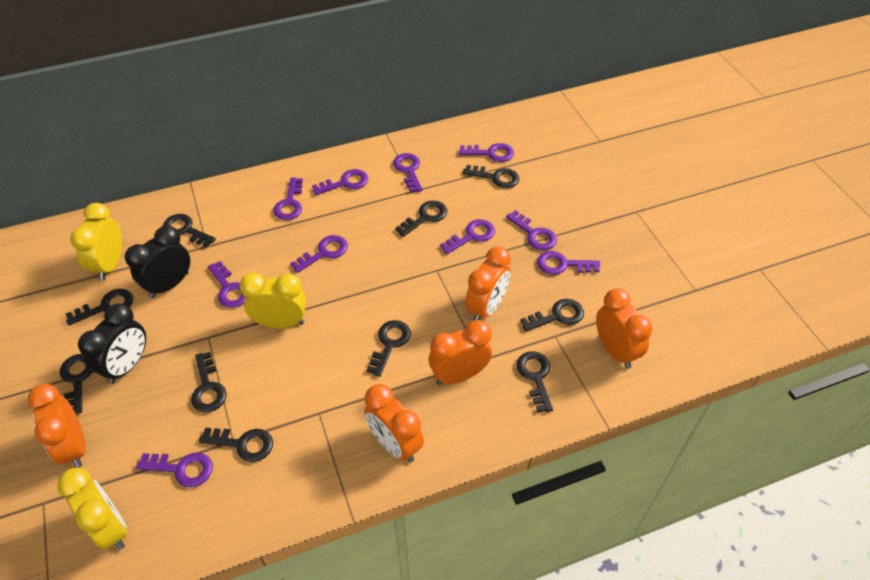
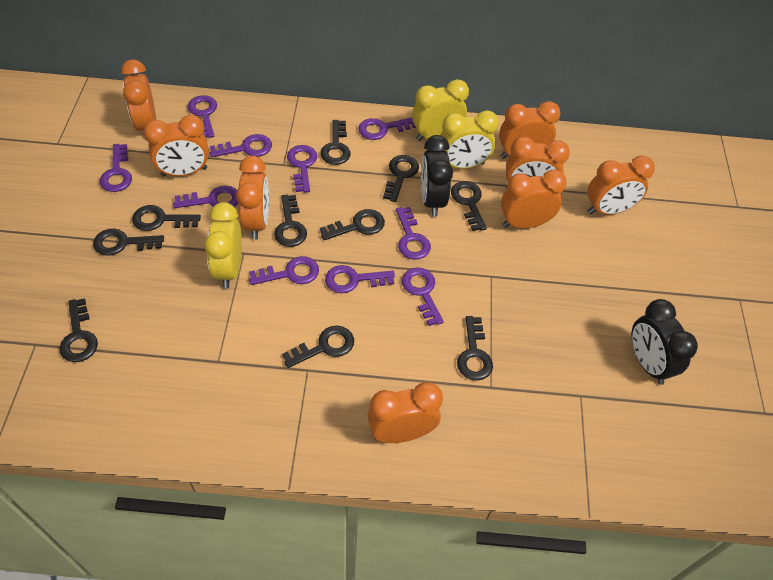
orange clock: 5 -> 8

